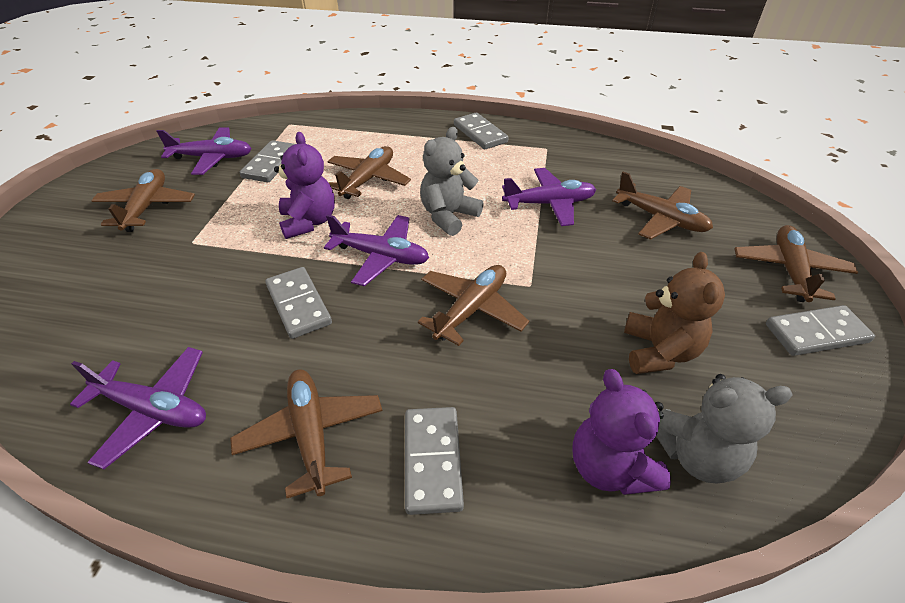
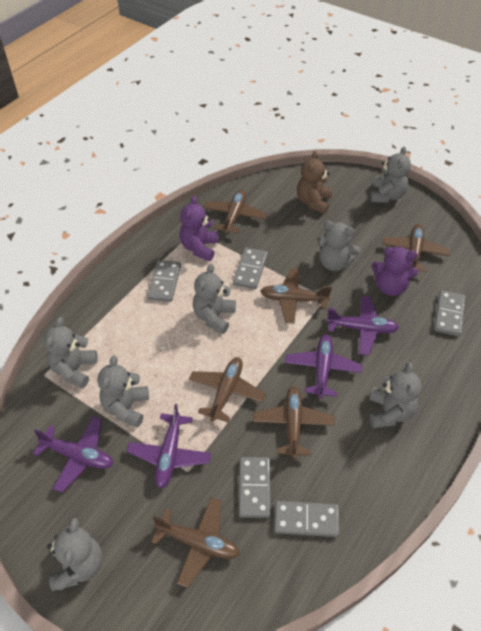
grey teddy bear: 2 -> 7

